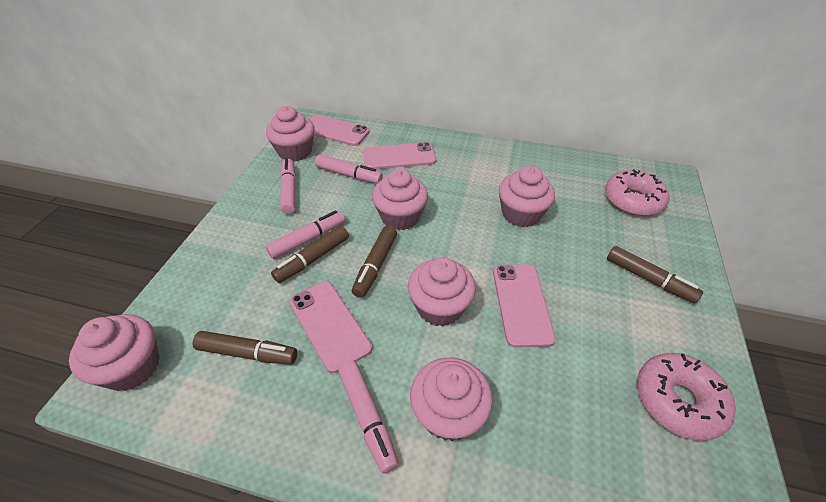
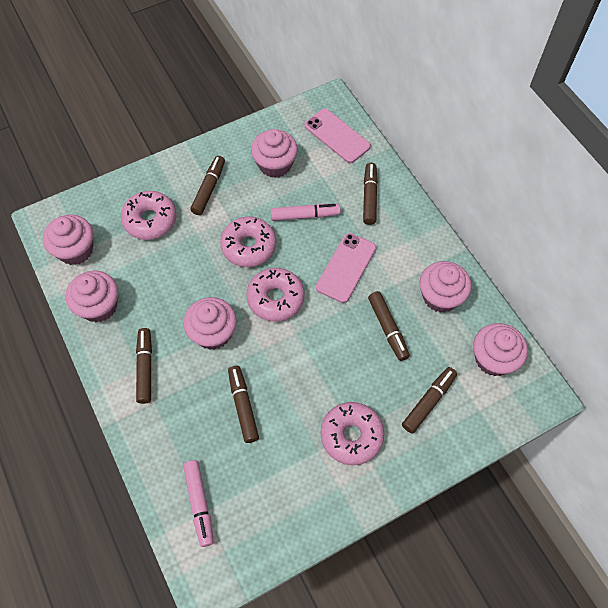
brown marker: 4 -> 6
pink donut: 2 -> 4
pink marker: 4 -> 2
pink phone: 4 -> 2

